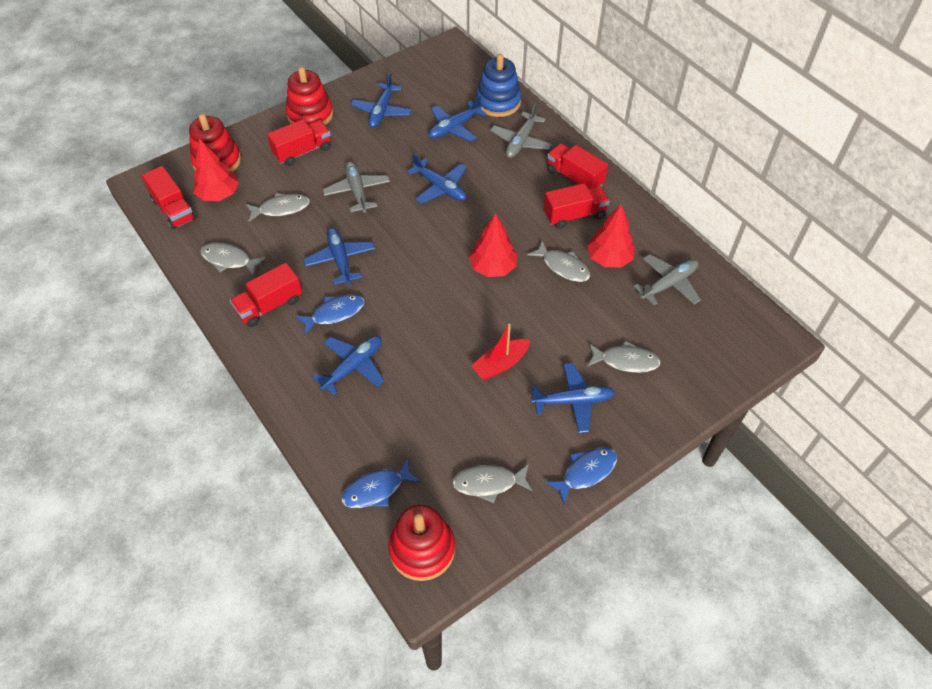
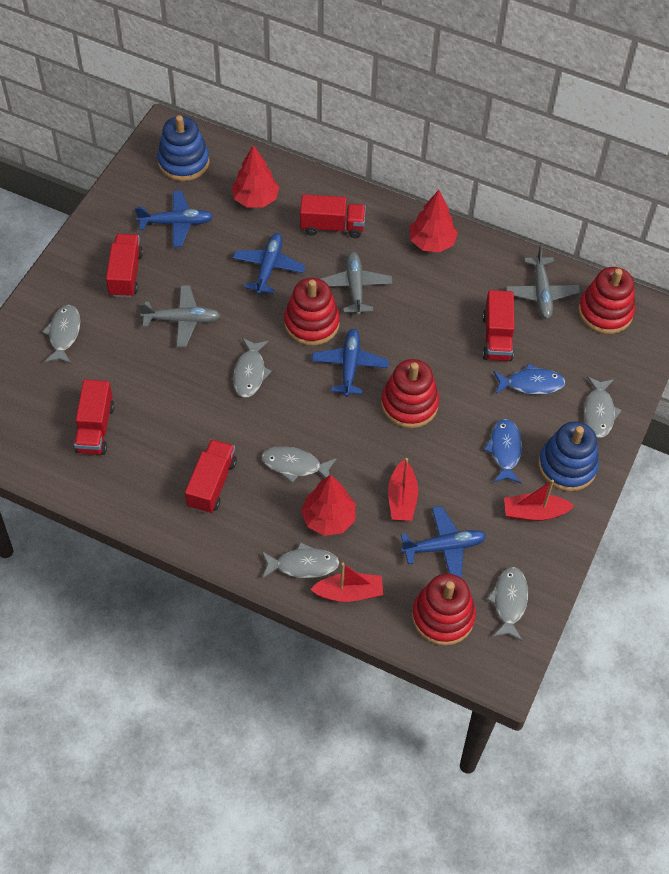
blue fish: 3 -> 2
blue plane: 6 -> 4
blue stacking toy: 1 -> 2
grey fish: 5 -> 6
red boat: 1 -> 3
red stacking toy: 3 -> 4

